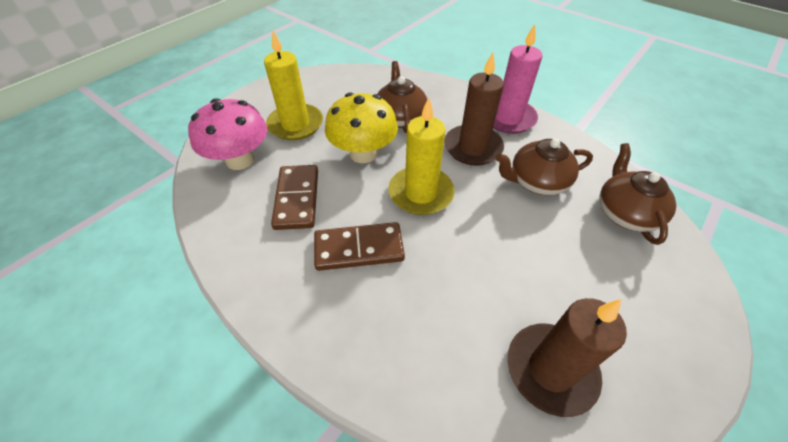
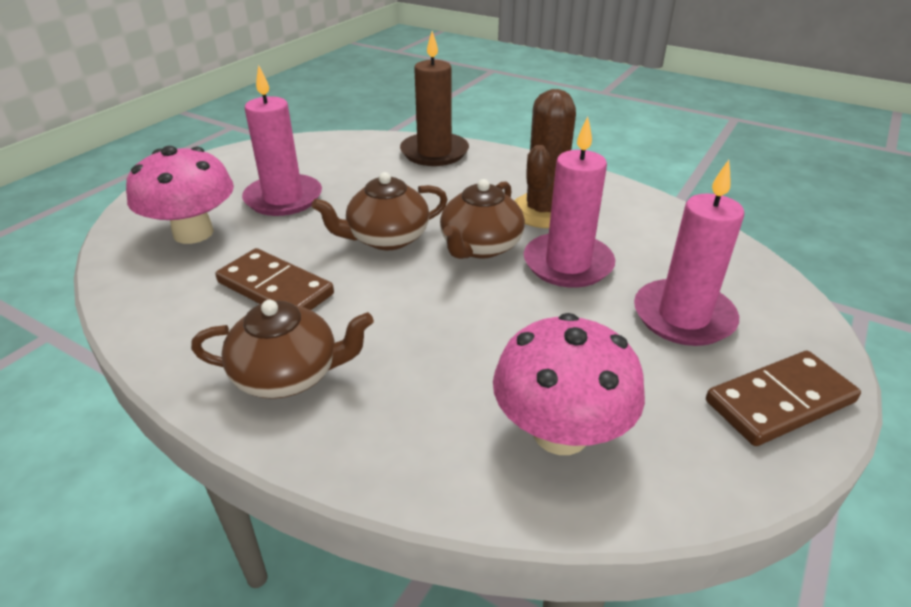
brown cactus: 0 -> 1
brown candle: 2 -> 1
pink candle: 1 -> 3
pink mushroom: 1 -> 2
yellow candle: 2 -> 0
yellow mushroom: 1 -> 0

